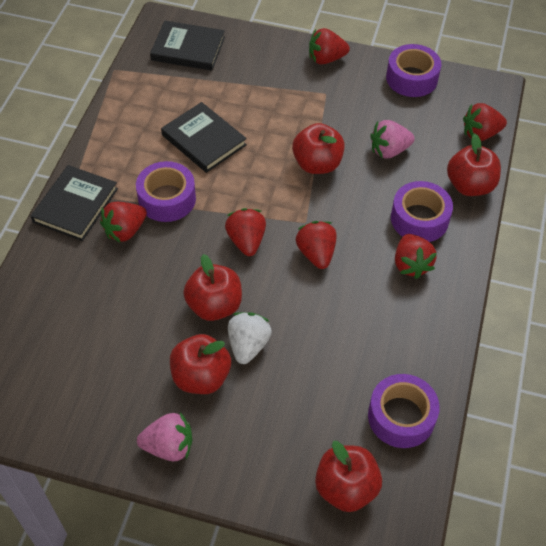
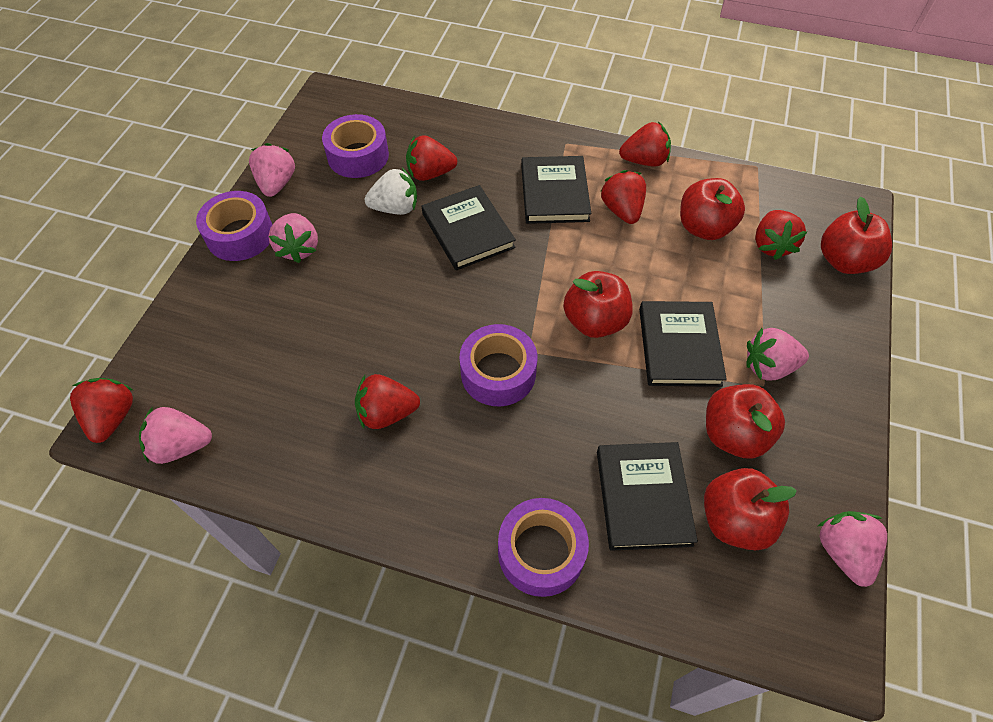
black book: 3 -> 4
pink strawberry: 2 -> 5

